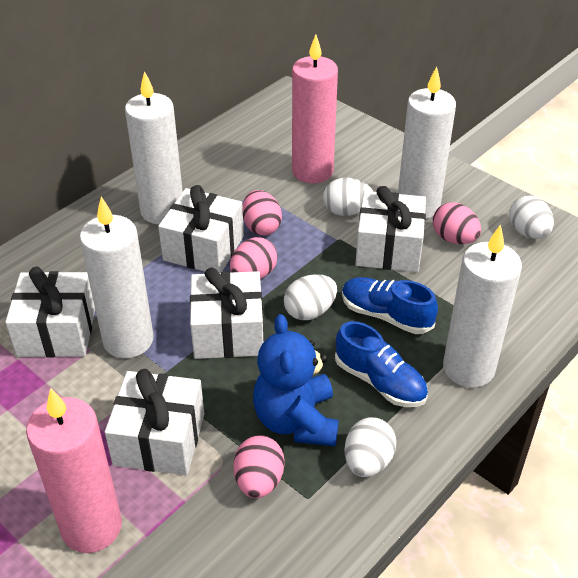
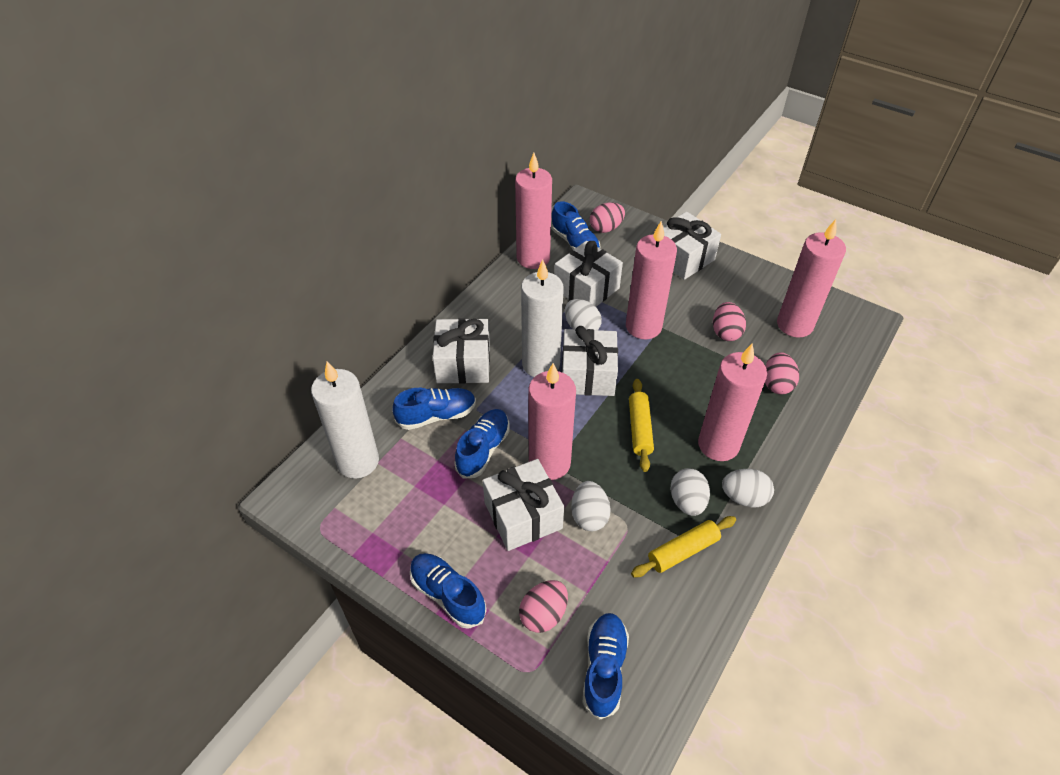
blue shoe: 2 -> 5
blue teddy bear: 1 -> 0
pink candle: 2 -> 5
white candle: 4 -> 2
yellow rolling pin: 0 -> 2

